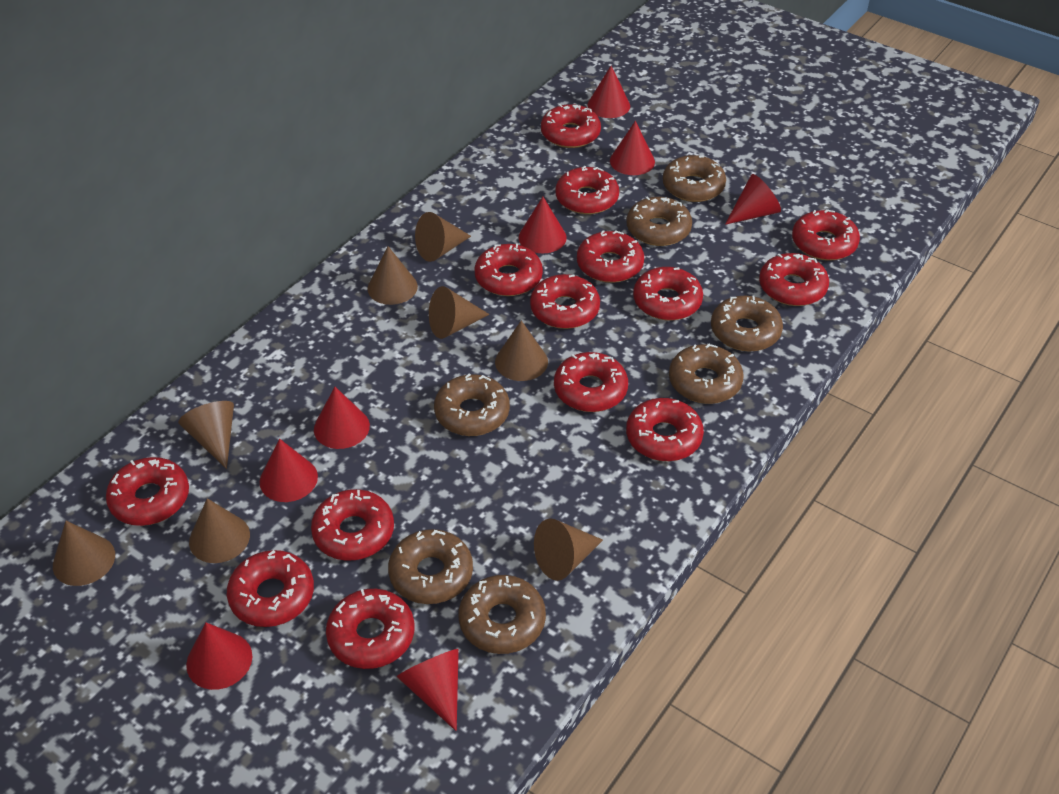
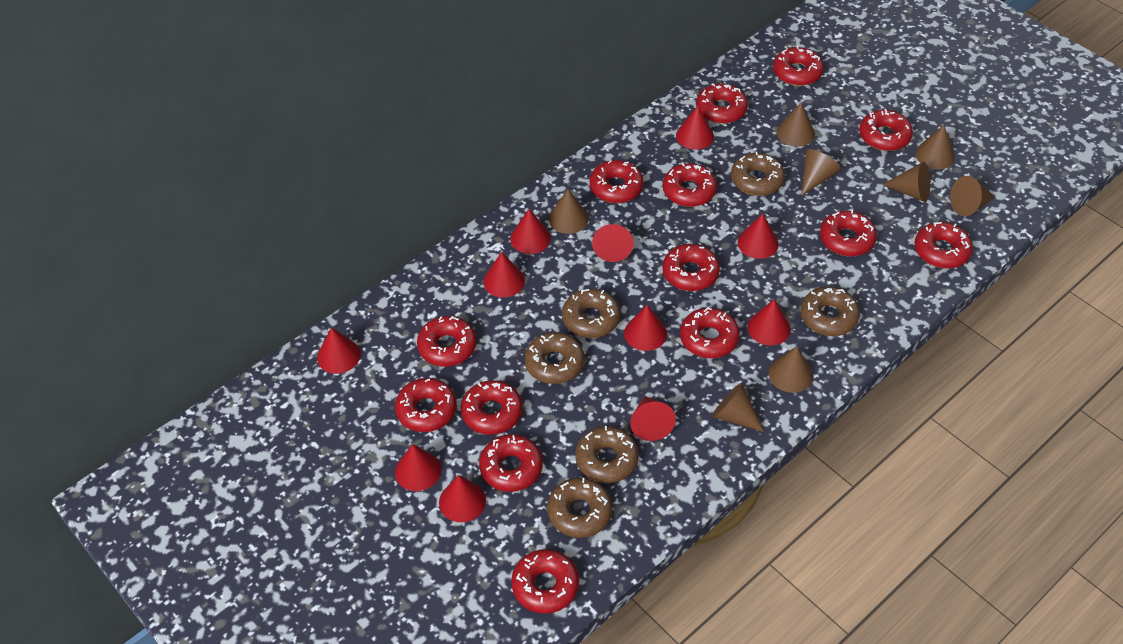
brown donut: 7 -> 6
red cone: 8 -> 11

